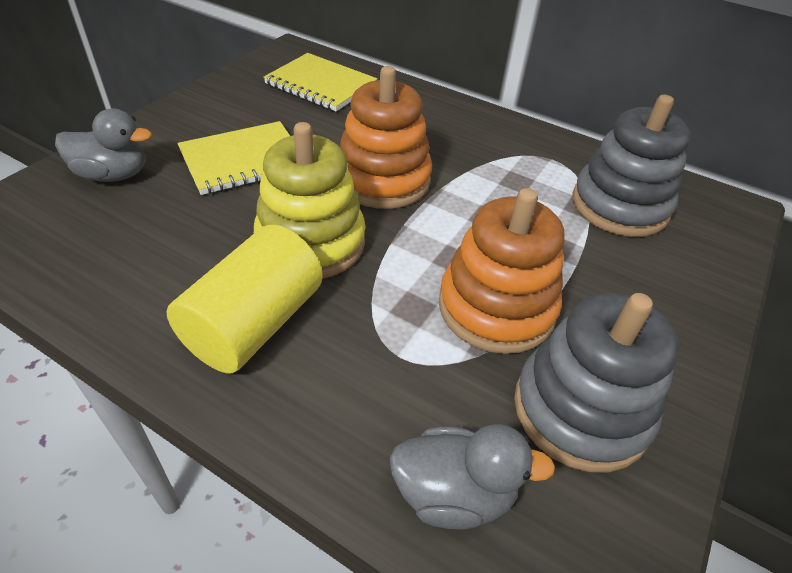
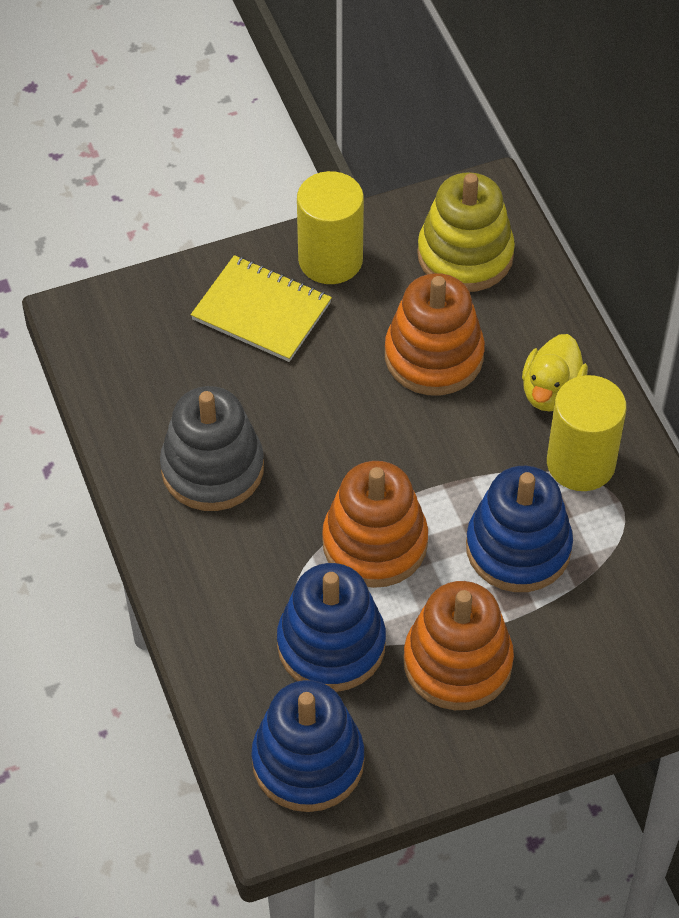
blue stacking toy: 0 -> 3
grey duck: 2 -> 0
grey stacking toy: 2 -> 1
orange stacking toy: 2 -> 3
yellow cylinder: 1 -> 2
yellow duck: 0 -> 1
yellow notebook: 2 -> 1

